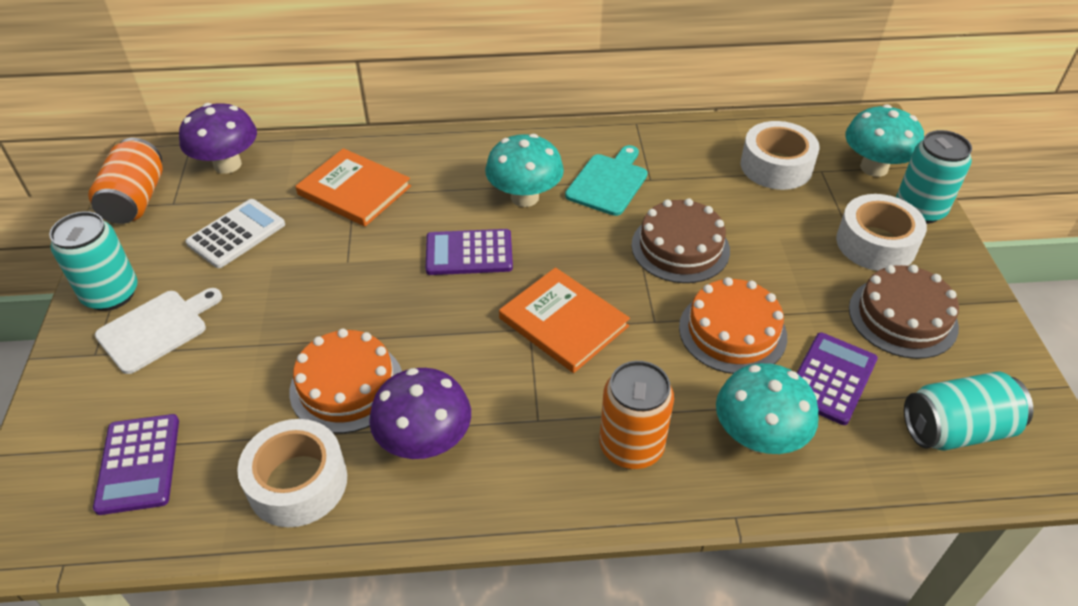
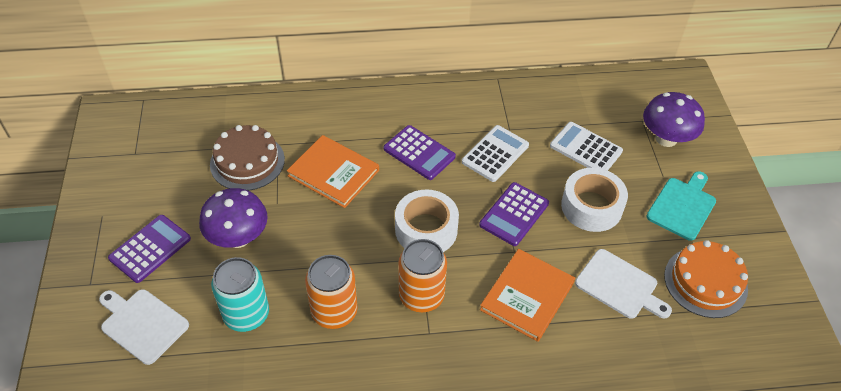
brown cake: 2 -> 1
orange cake: 2 -> 1
turquoise can: 3 -> 1
turquoise mushroom: 3 -> 0
white calculator: 1 -> 2
white cutting board: 1 -> 2
white tape: 3 -> 2

